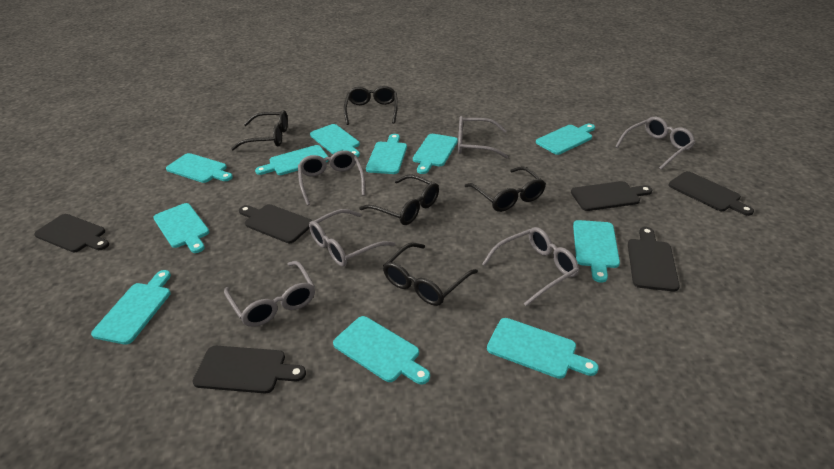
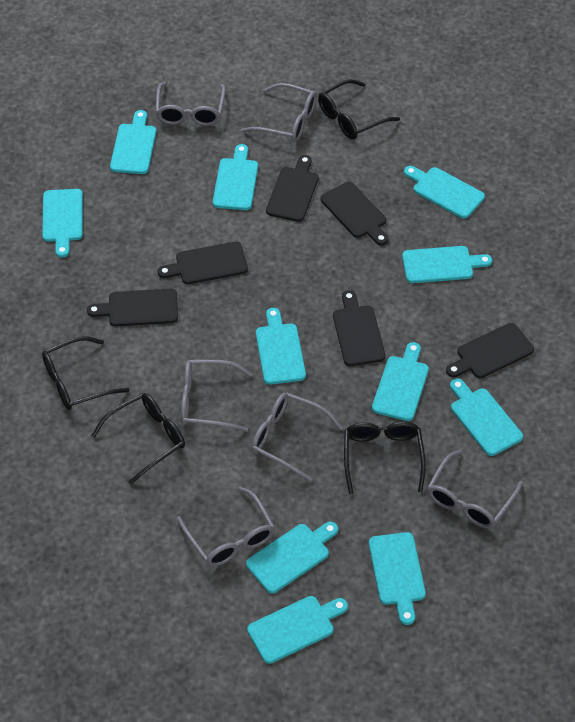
black glasses: 5 -> 4

